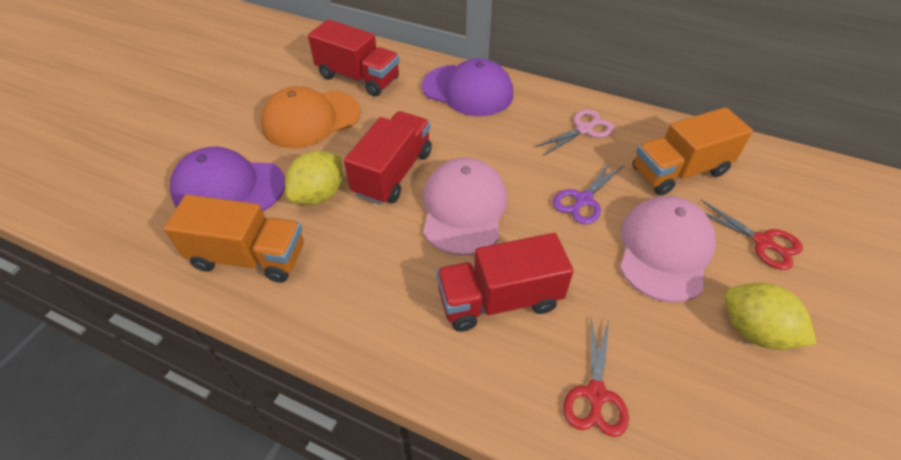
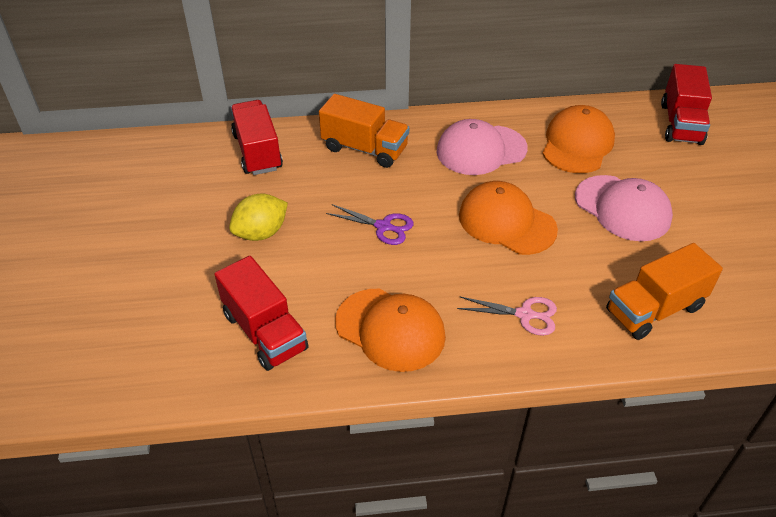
orange cap: 1 -> 3
purple cap: 2 -> 0
red scissors: 2 -> 0
yellow lemon: 2 -> 1

